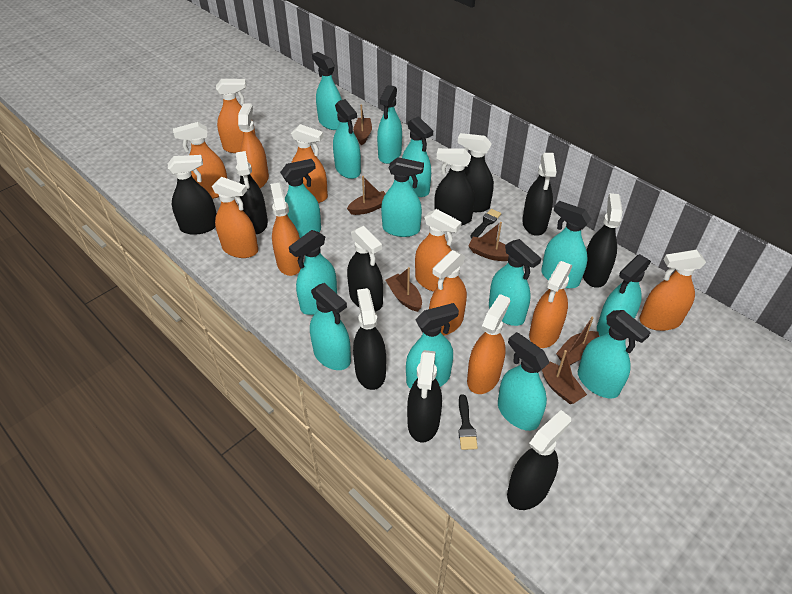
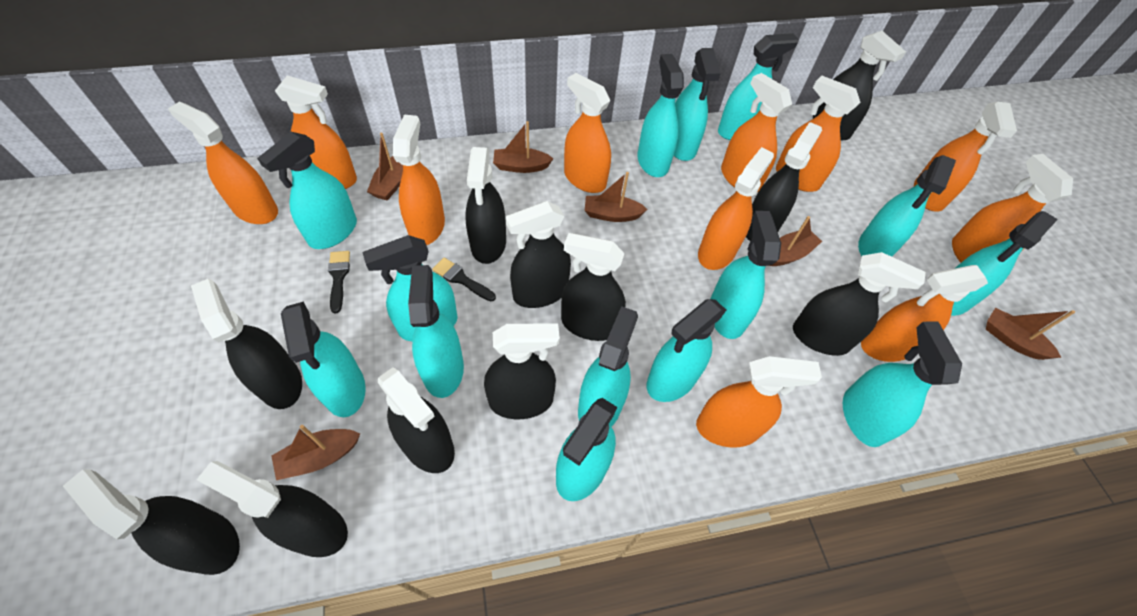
black spray bottle: 10 -> 11

